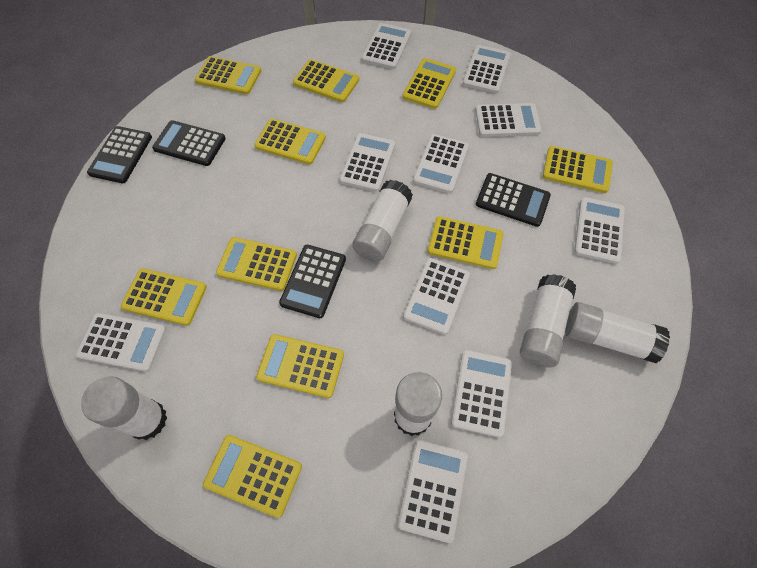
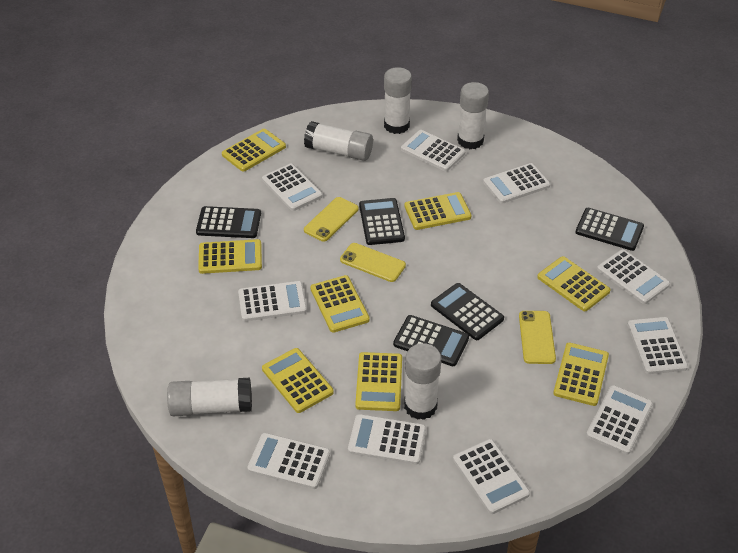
black calculator: 4 -> 5
yellow calculator: 10 -> 8
yellow phone: 0 -> 3

